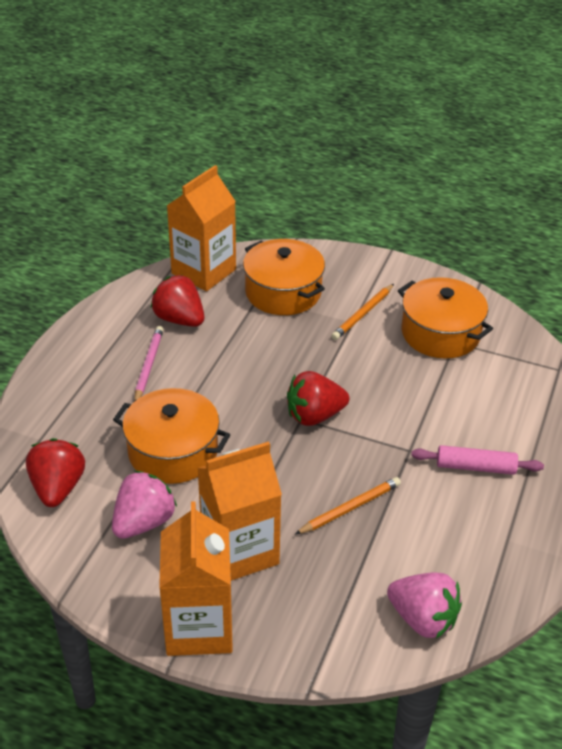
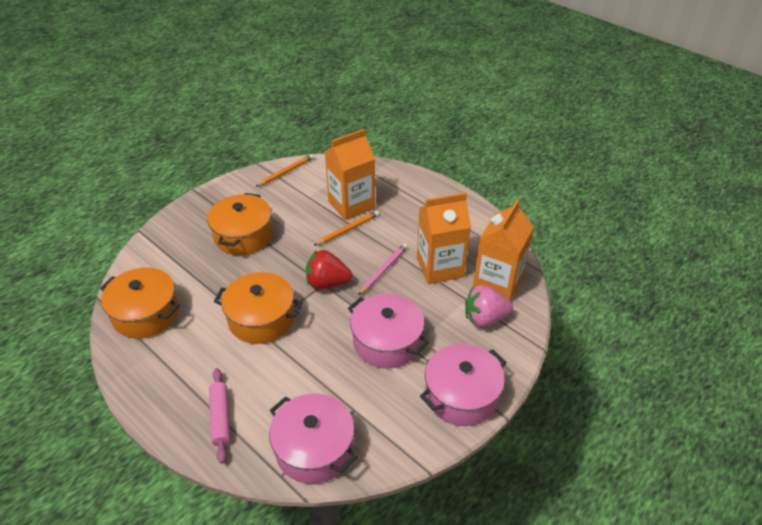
pink pot: 0 -> 3
pink strawberry: 2 -> 1
red strawberry: 3 -> 1

